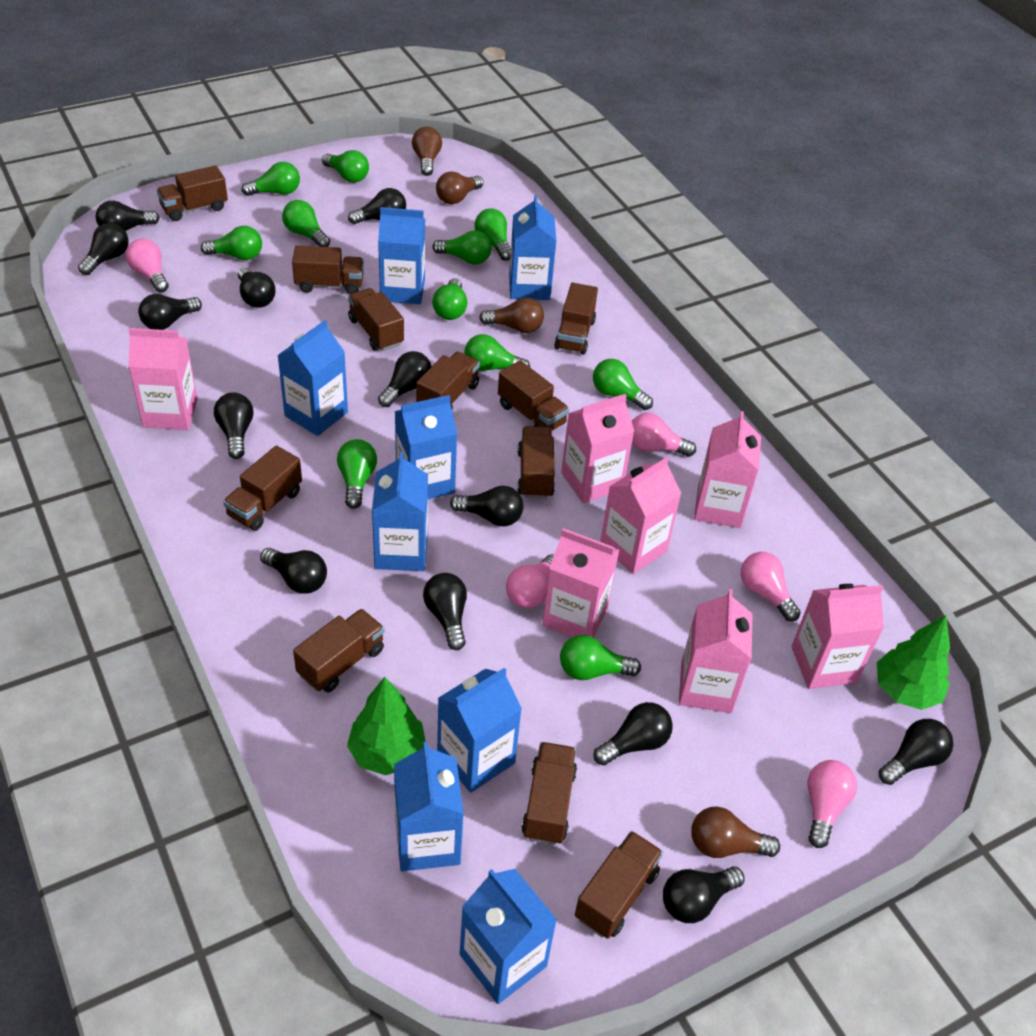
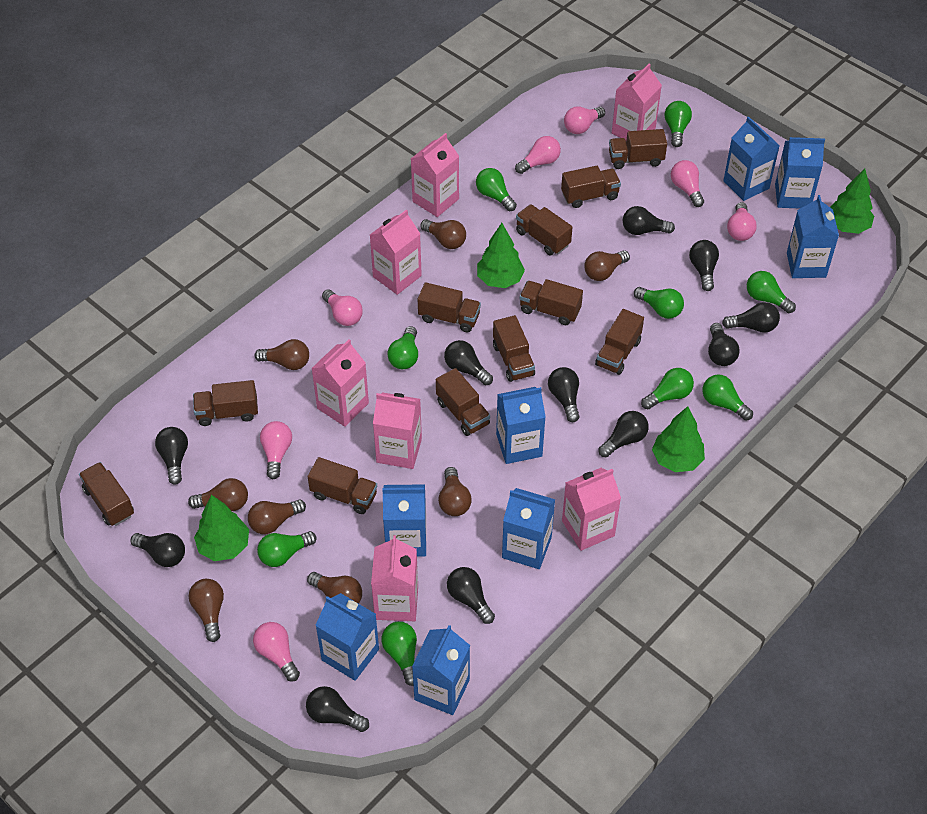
black light bulb: 13 -> 11
brown light bulb: 4 -> 8
green light bulb: 11 -> 9
green tree: 2 -> 4
pink light bulb: 5 -> 7

